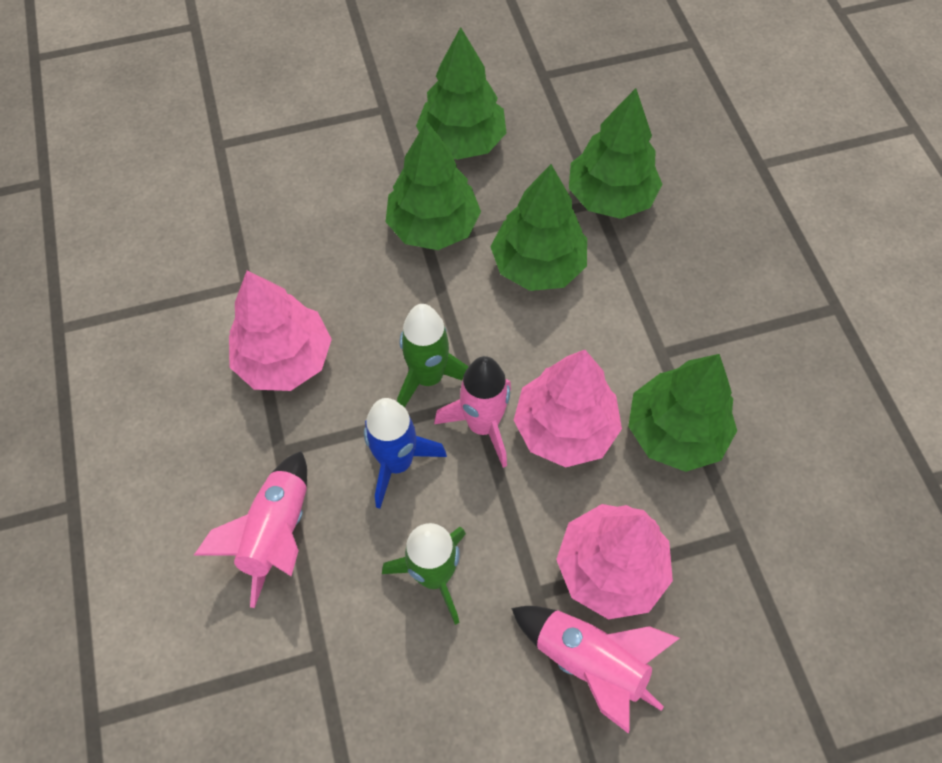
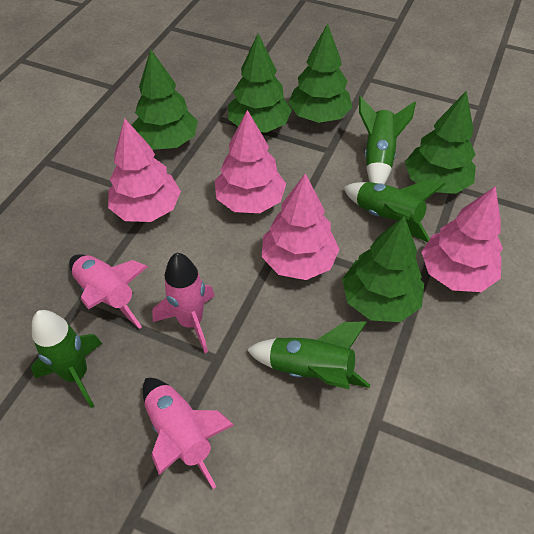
blue rocket: 1 -> 0
green rocket: 2 -> 4
pink tree: 3 -> 4

